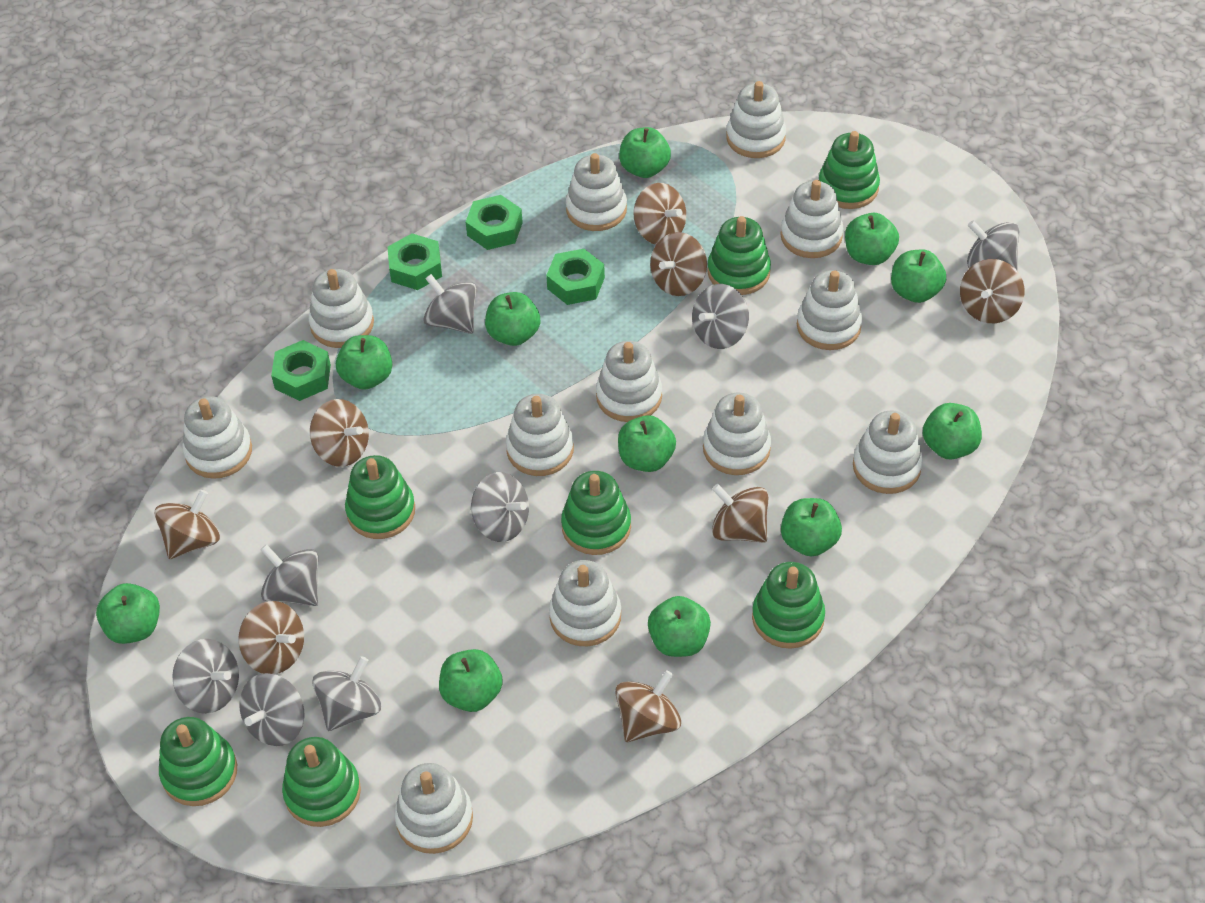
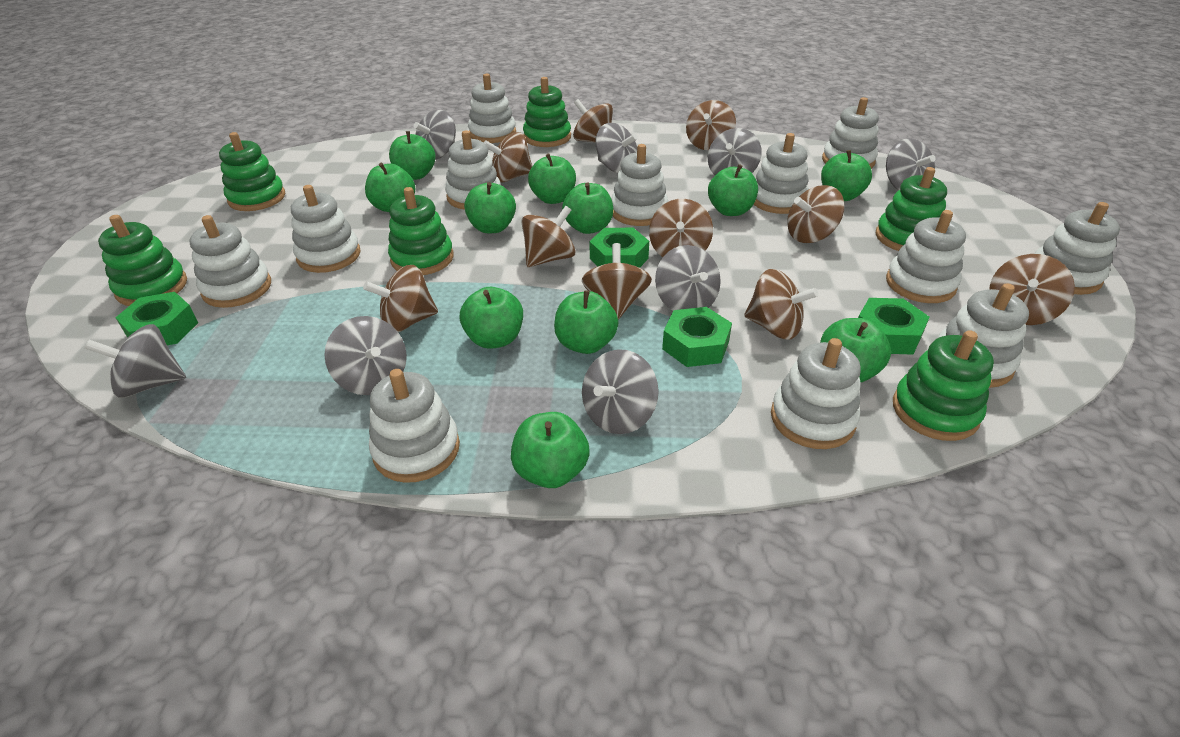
brown spinning top: 8 -> 10
green stacking toy: 7 -> 6

